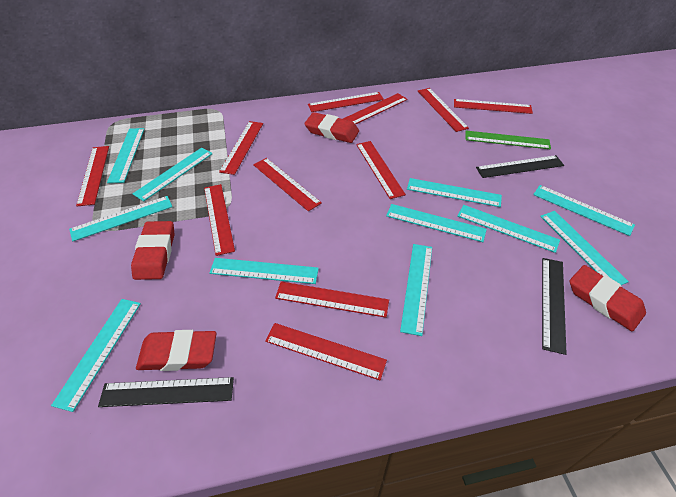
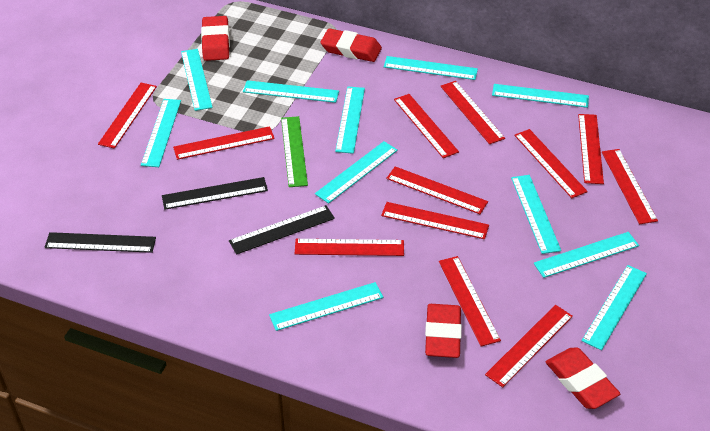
red ruler: 11 -> 12

